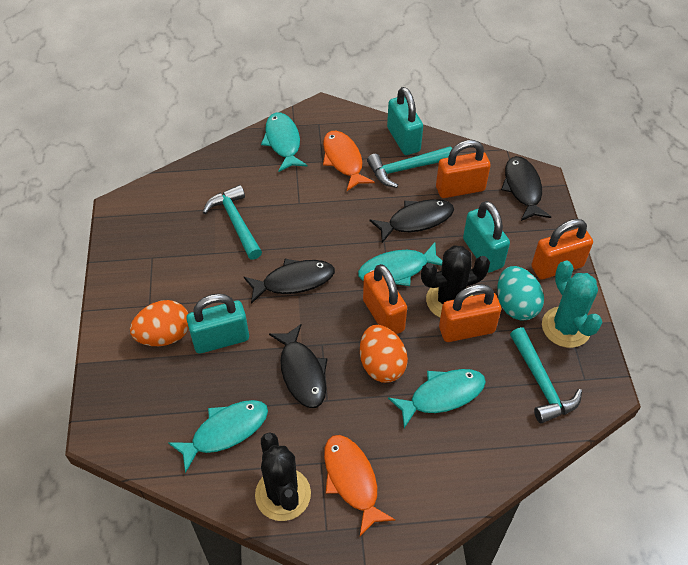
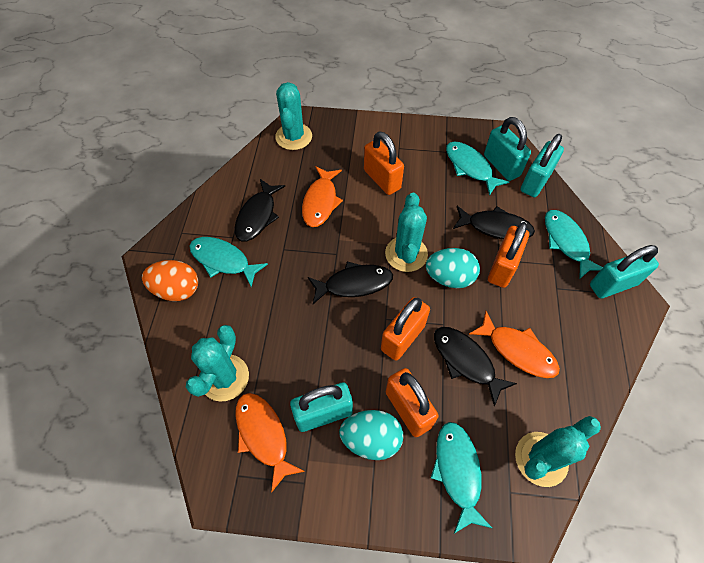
black cactus: 2 -> 0
orange egg: 2 -> 1
orange fish: 2 -> 3
turquoise cactus: 1 -> 4
turquoise egg: 1 -> 2
turquoise hammer: 3 -> 0
turquoise padlock: 3 -> 4

